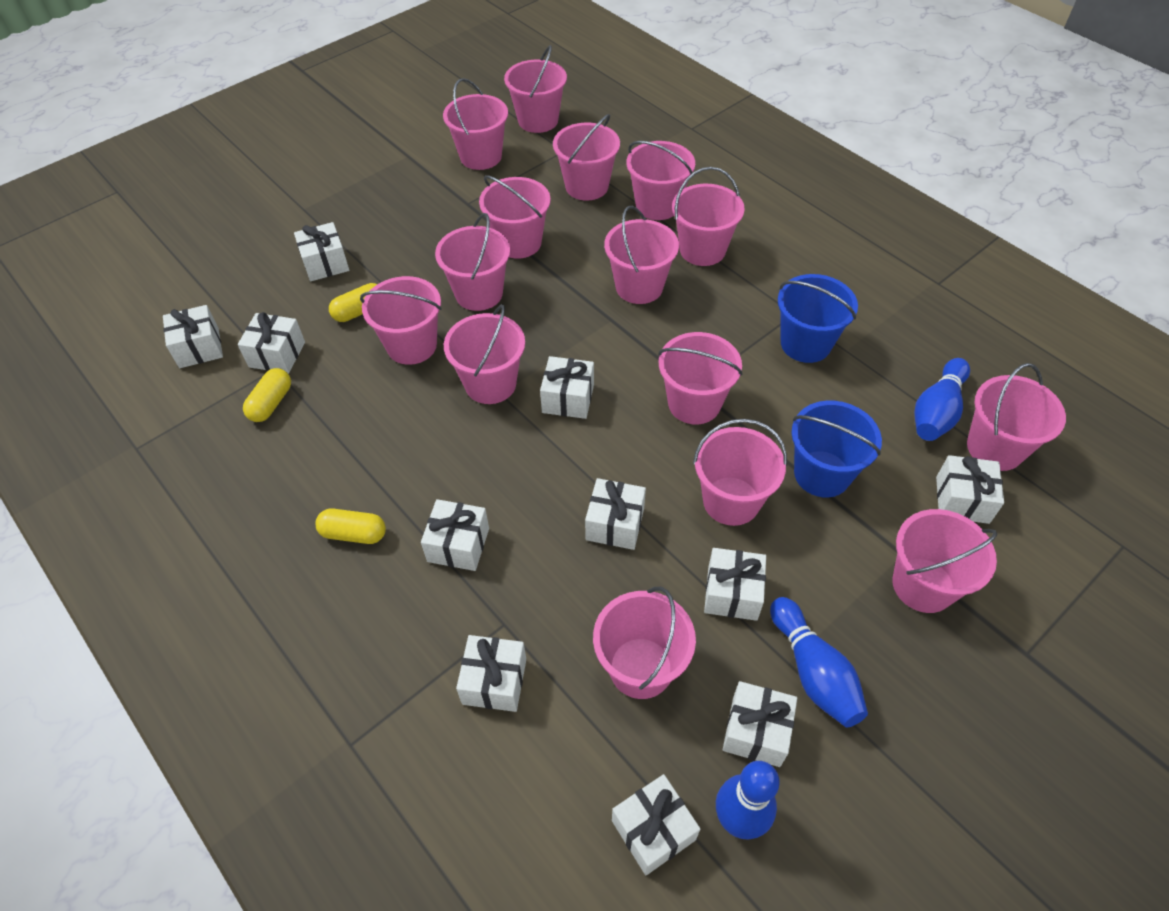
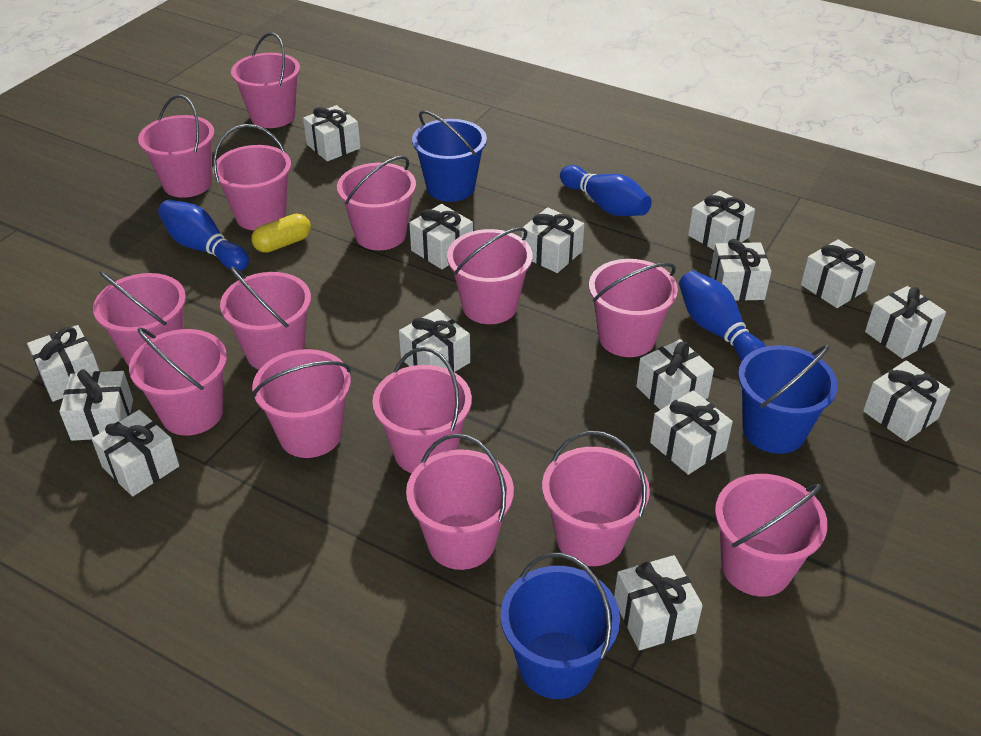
blue bucket: 2 -> 3
pink bucket: 15 -> 14
white gift: 11 -> 15
yellow capsule: 3 -> 1

